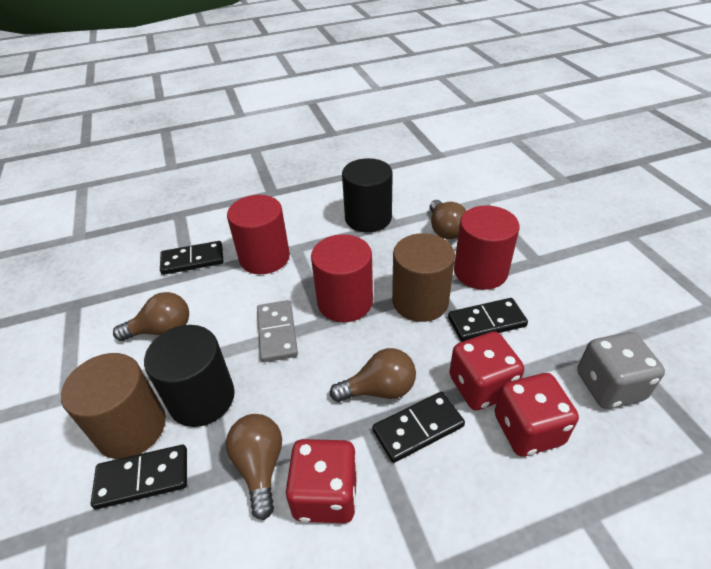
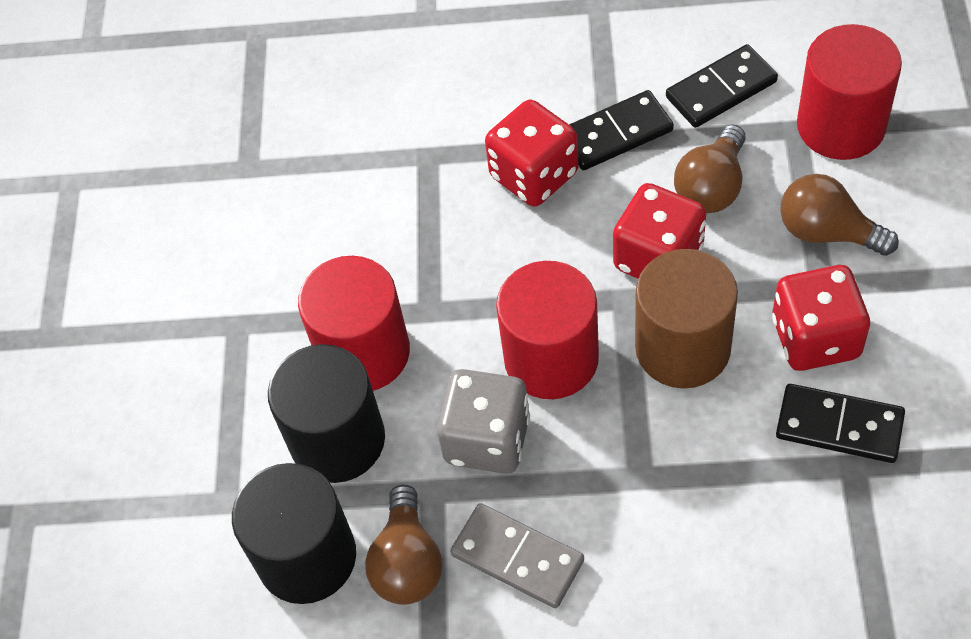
black domino: 4 -> 3
brown cylinder: 2 -> 1
brown light bulb: 4 -> 3

